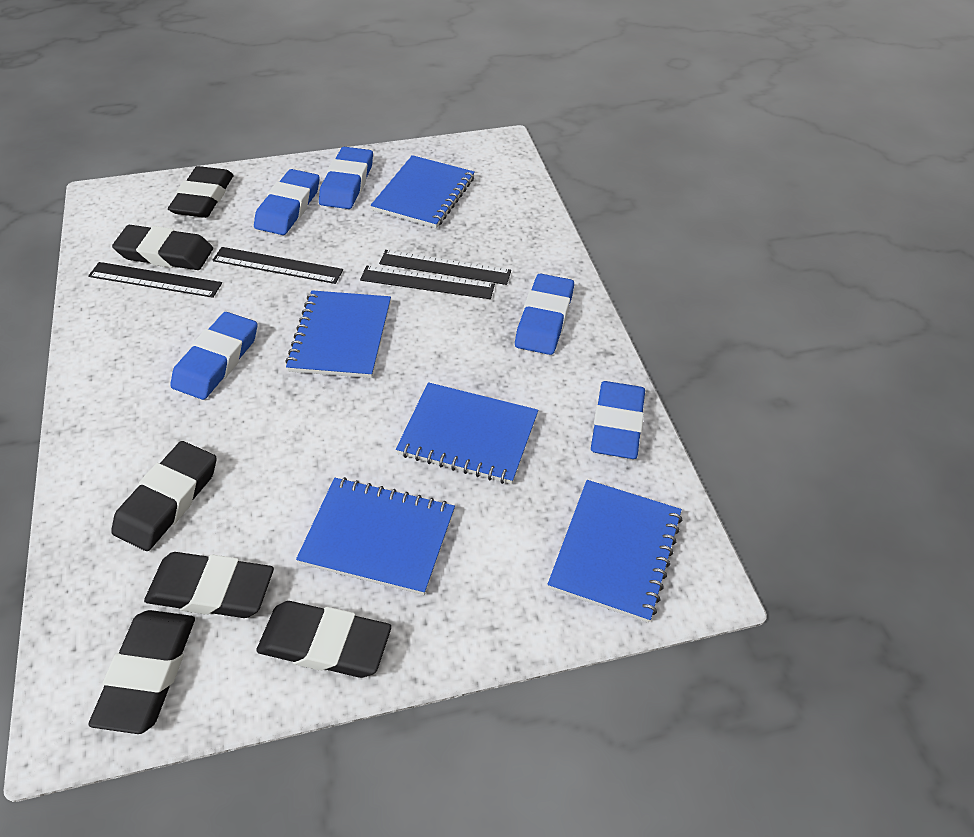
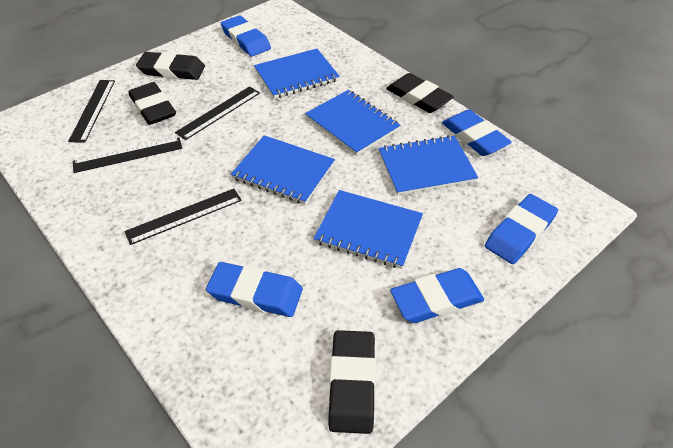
black eraser: 6 -> 4

